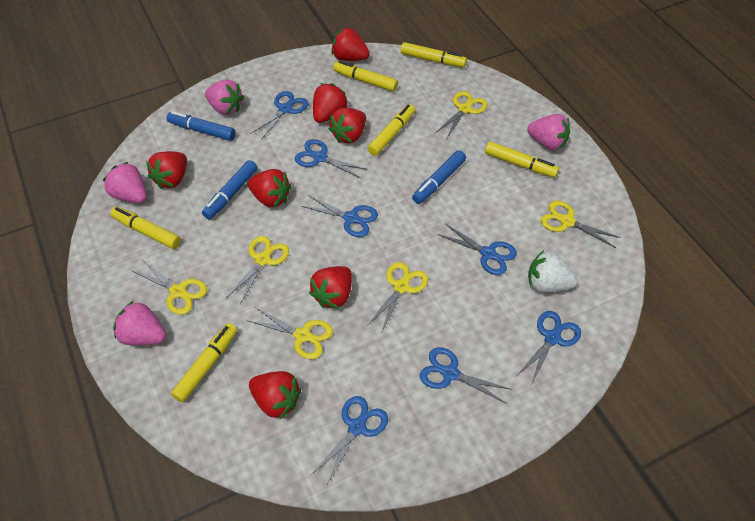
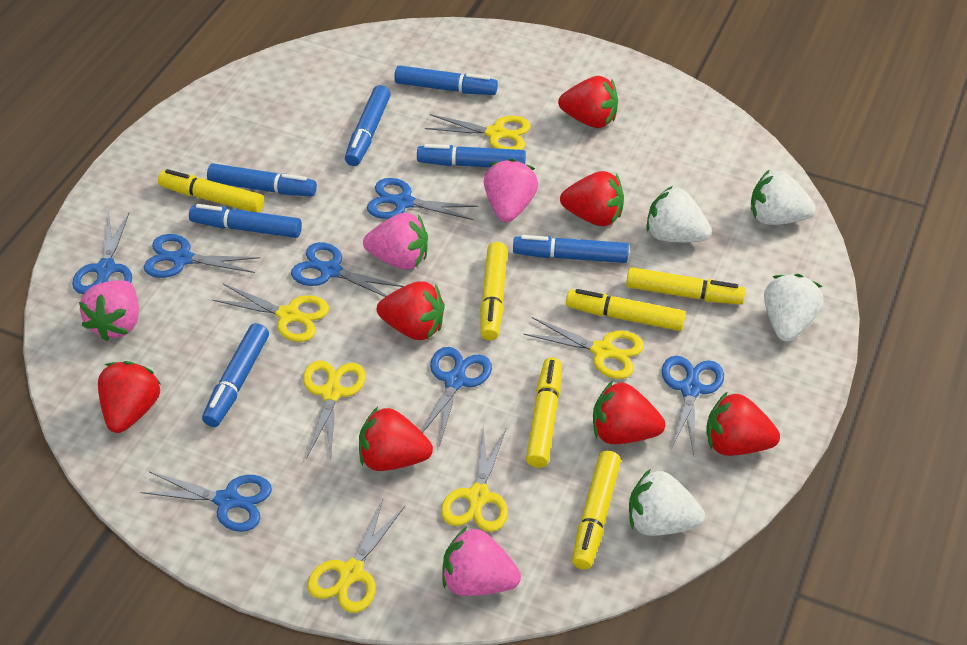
blue marker: 3 -> 7
white strawberry: 1 -> 4

